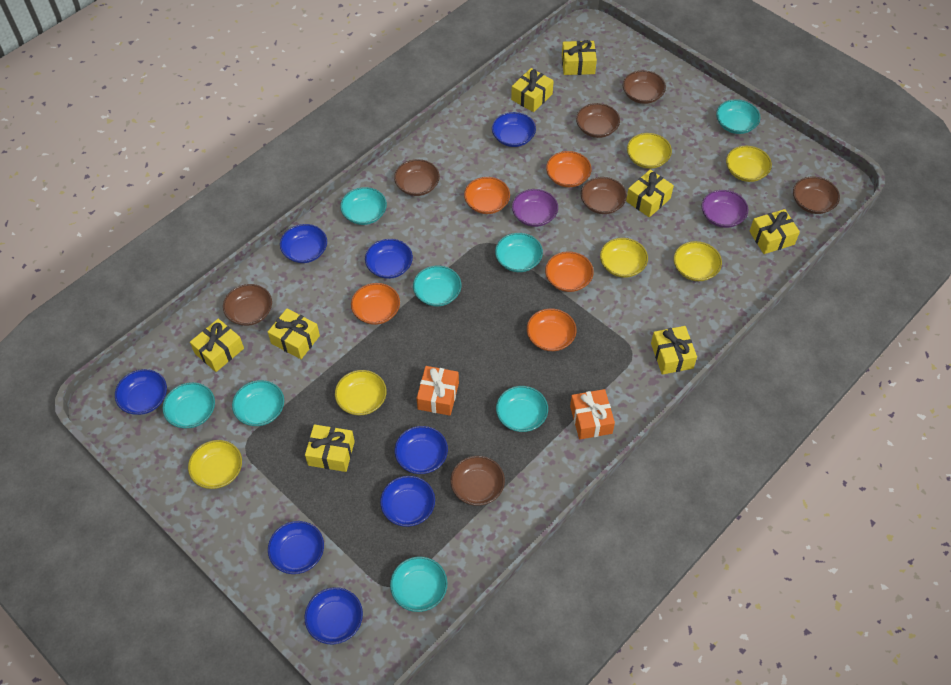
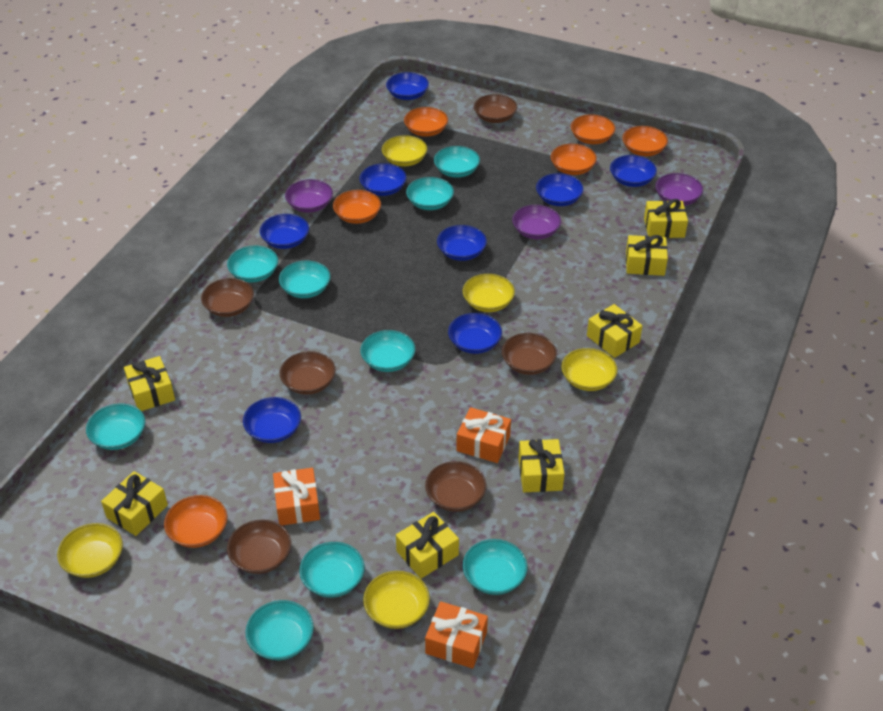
brown bowl: 7 -> 6
orange bowl: 5 -> 6
orange gift: 2 -> 3
purple bowl: 2 -> 3
turquoise bowl: 8 -> 9
yellow bowl: 6 -> 5
yellow gift: 8 -> 7

